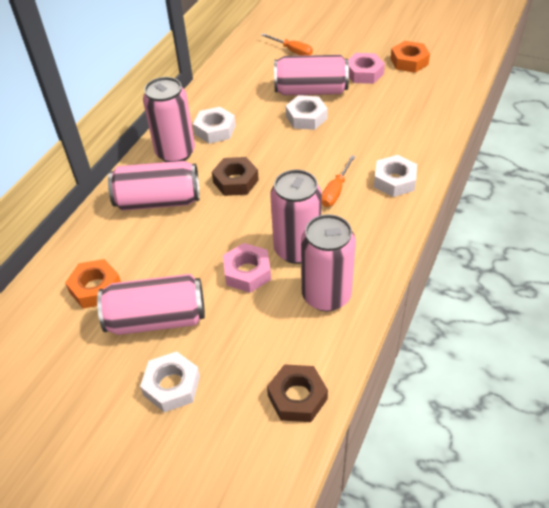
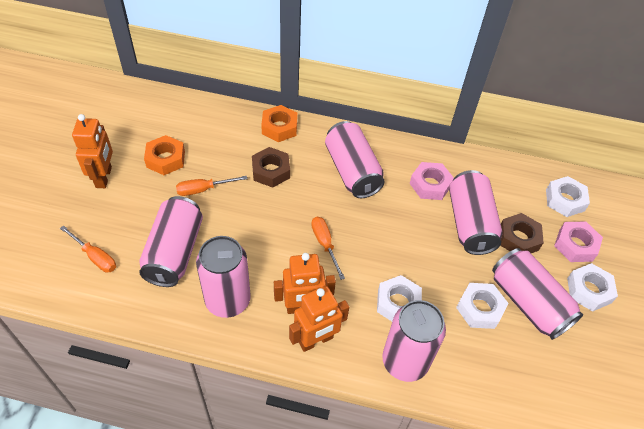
orange robot: 0 -> 3
orange screwdriver: 2 -> 3

